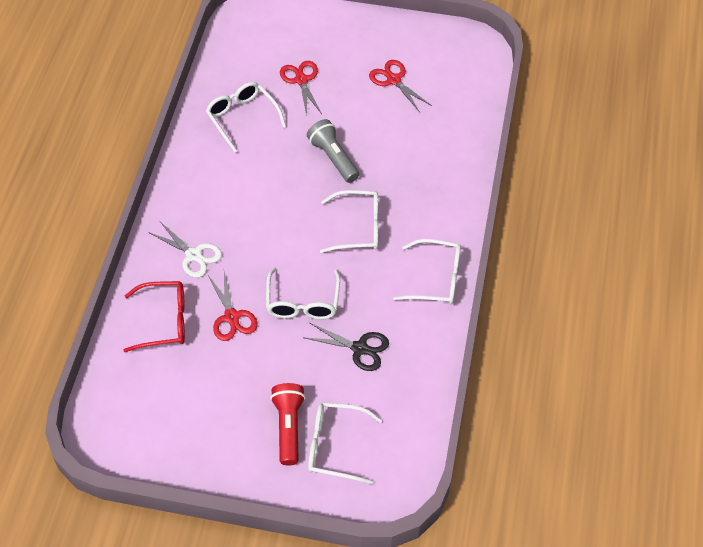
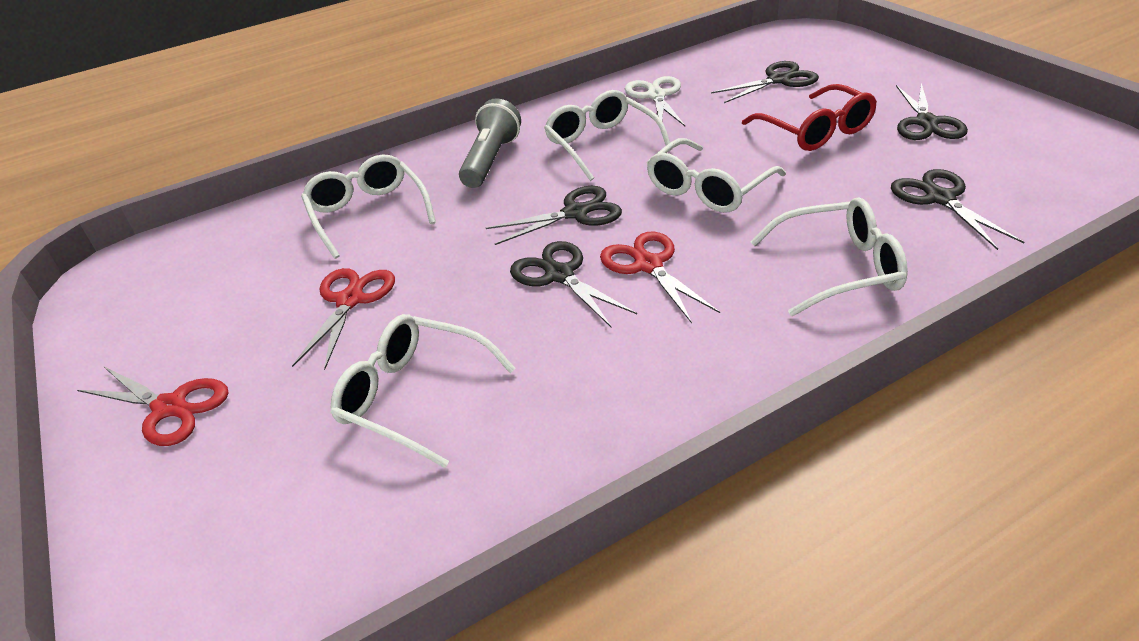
black scissors: 1 -> 5
red flashlight: 1 -> 0

